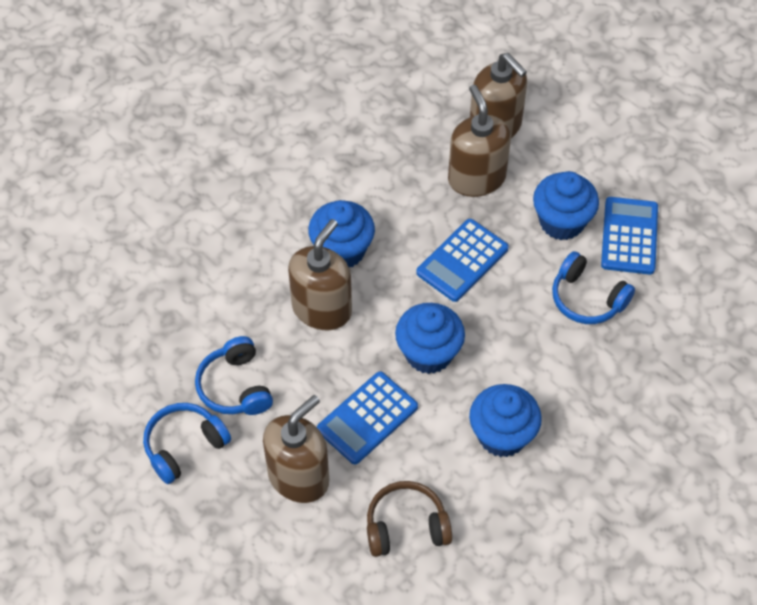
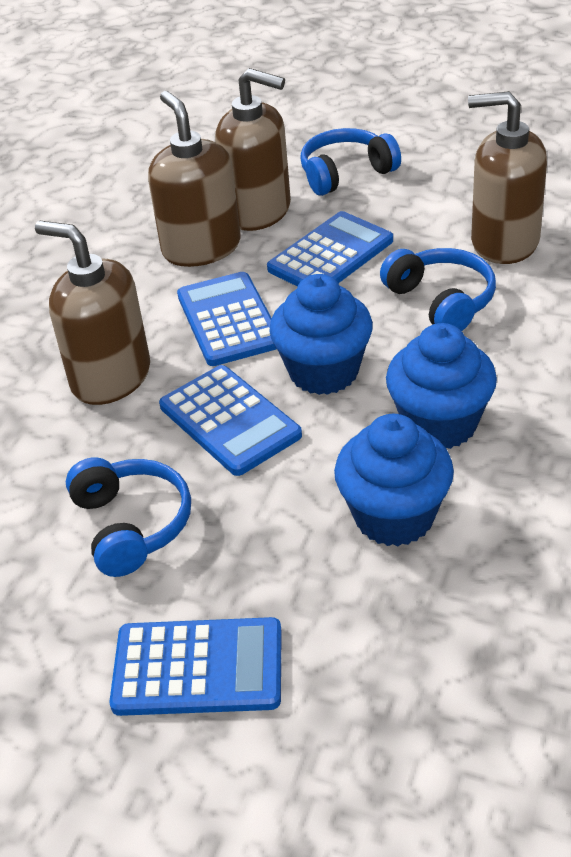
blue calculator: 3 -> 4
blue cupcake: 4 -> 3
brown headphones: 1 -> 0

